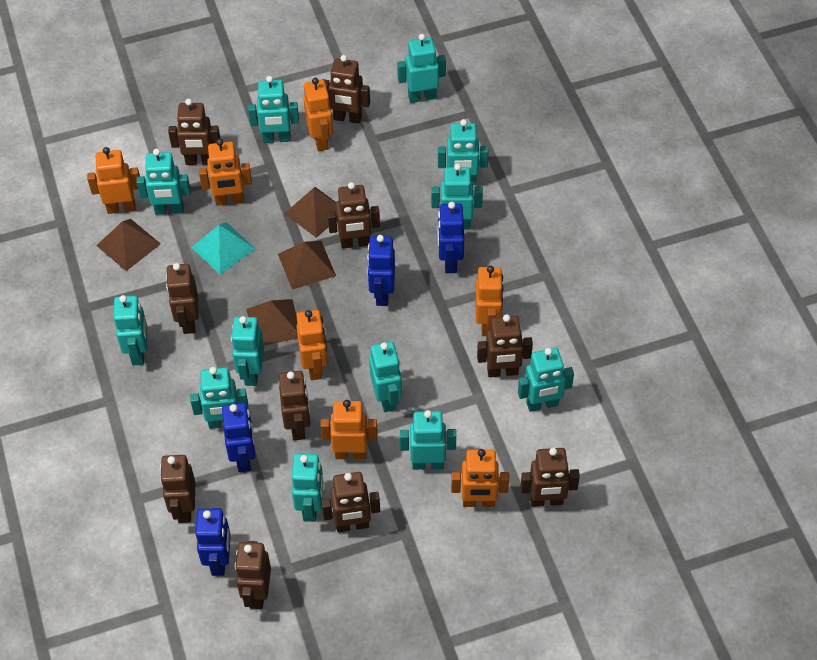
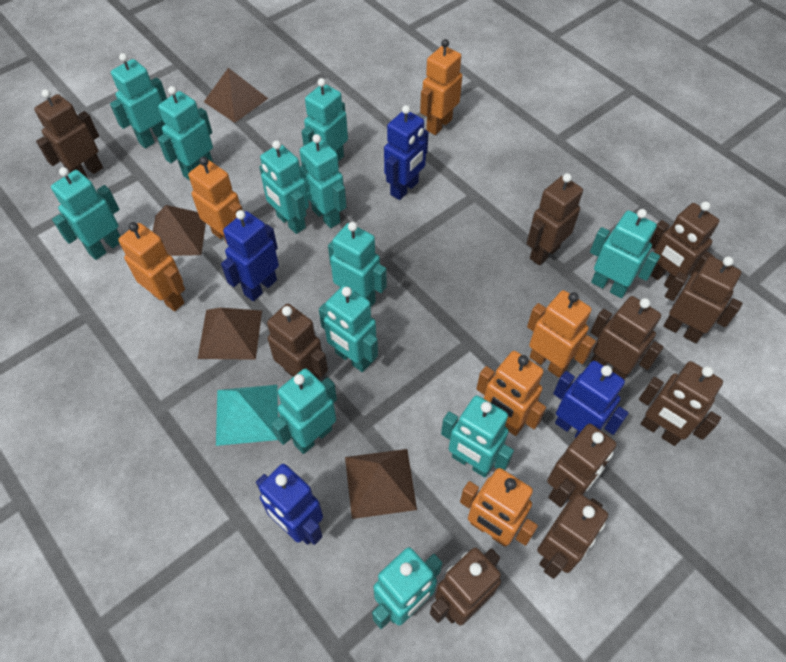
orange robot: 7 -> 6

